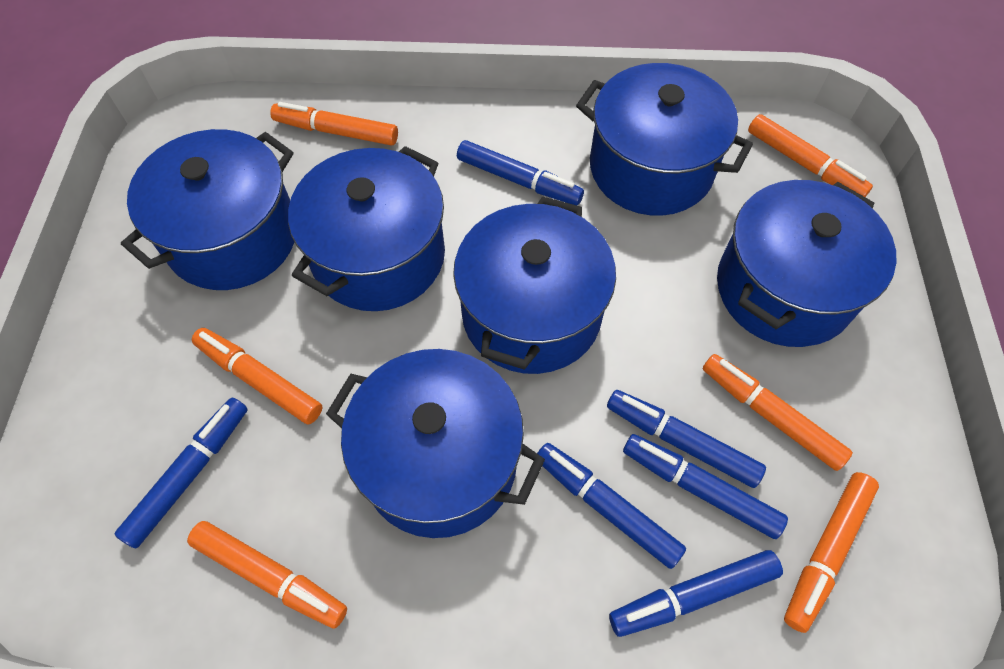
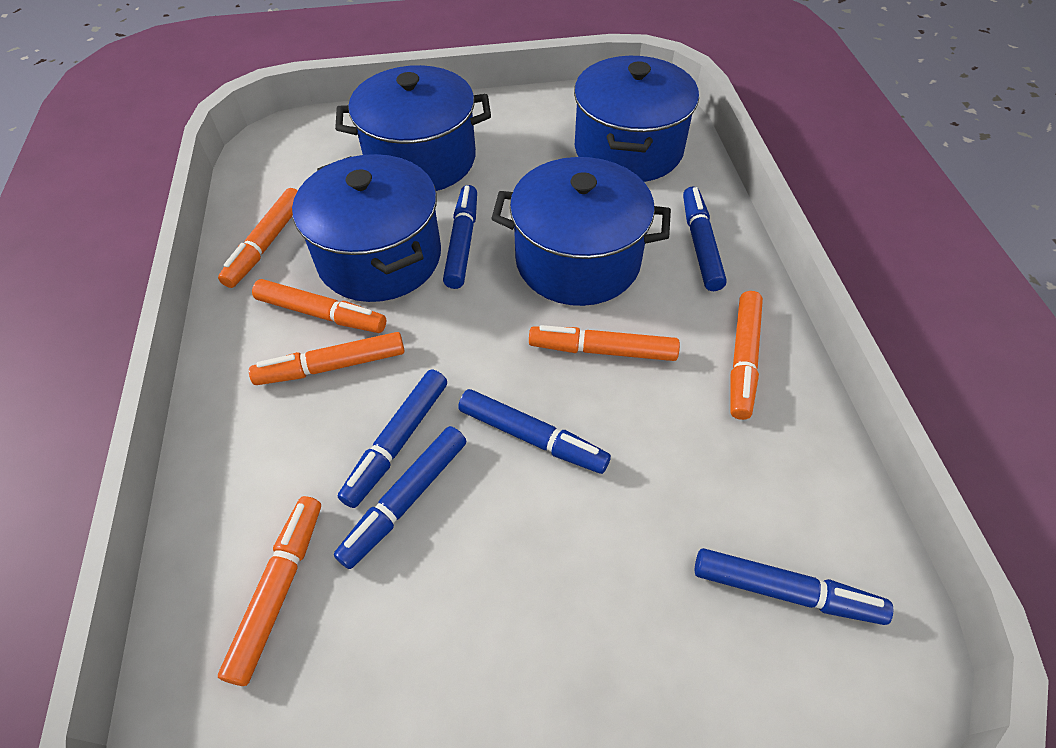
blue pot: 6 -> 4

